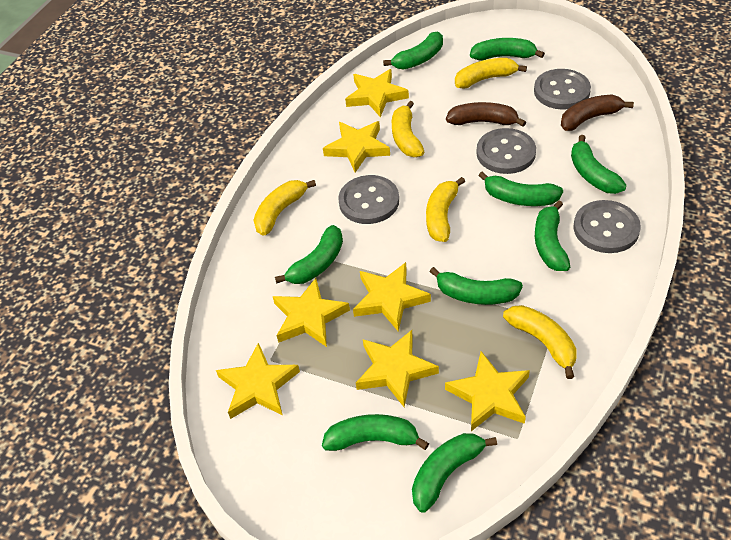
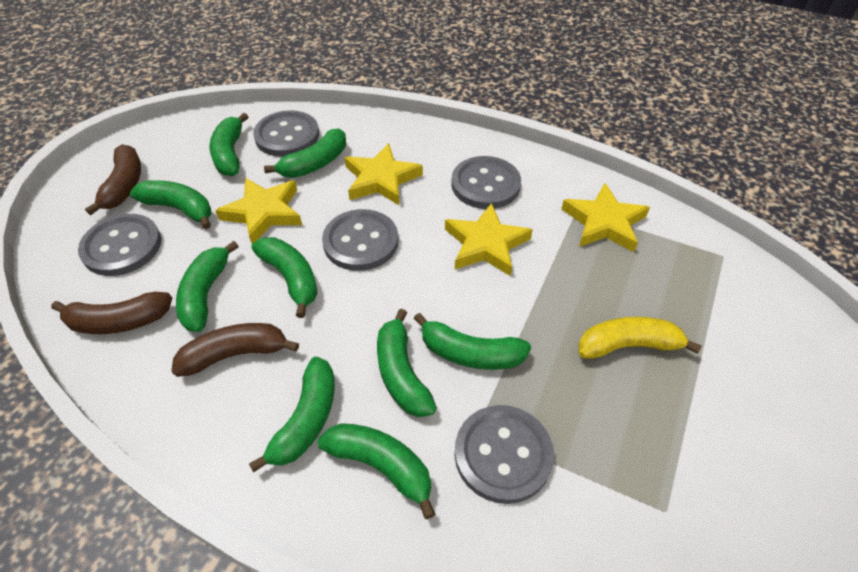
brown banana: 2 -> 3
grey button: 4 -> 5
yellow banana: 5 -> 1
yellow star: 7 -> 4

